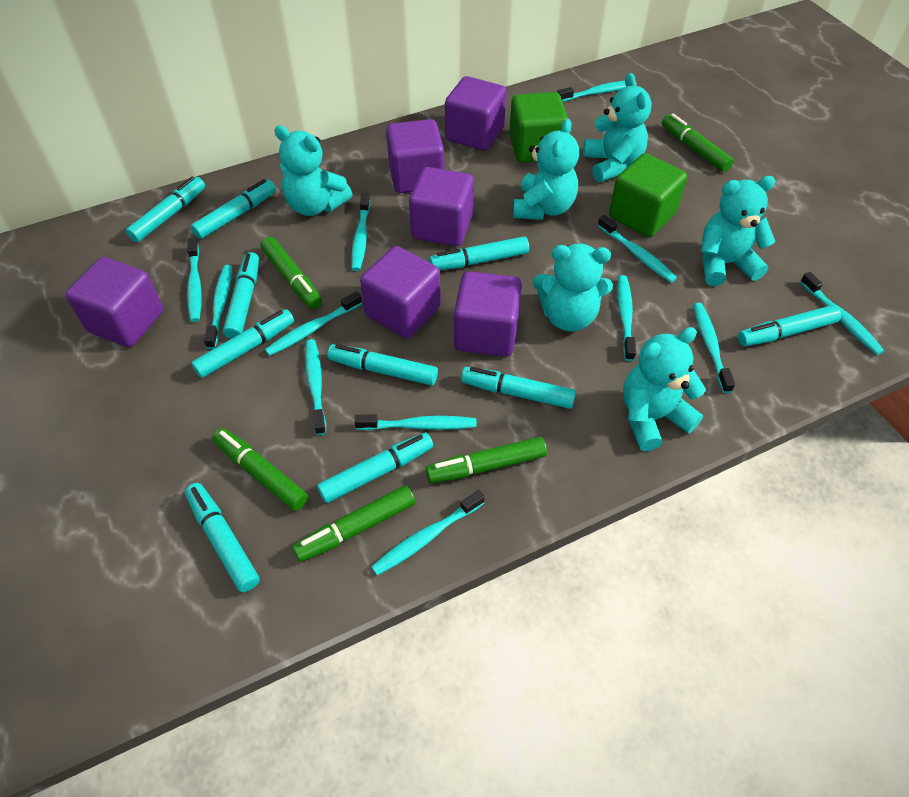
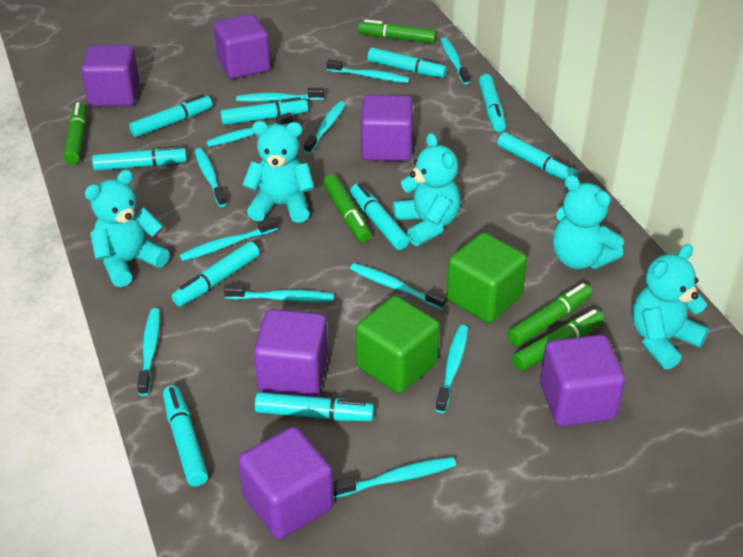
turquoise teddy bear: 6 -> 5

